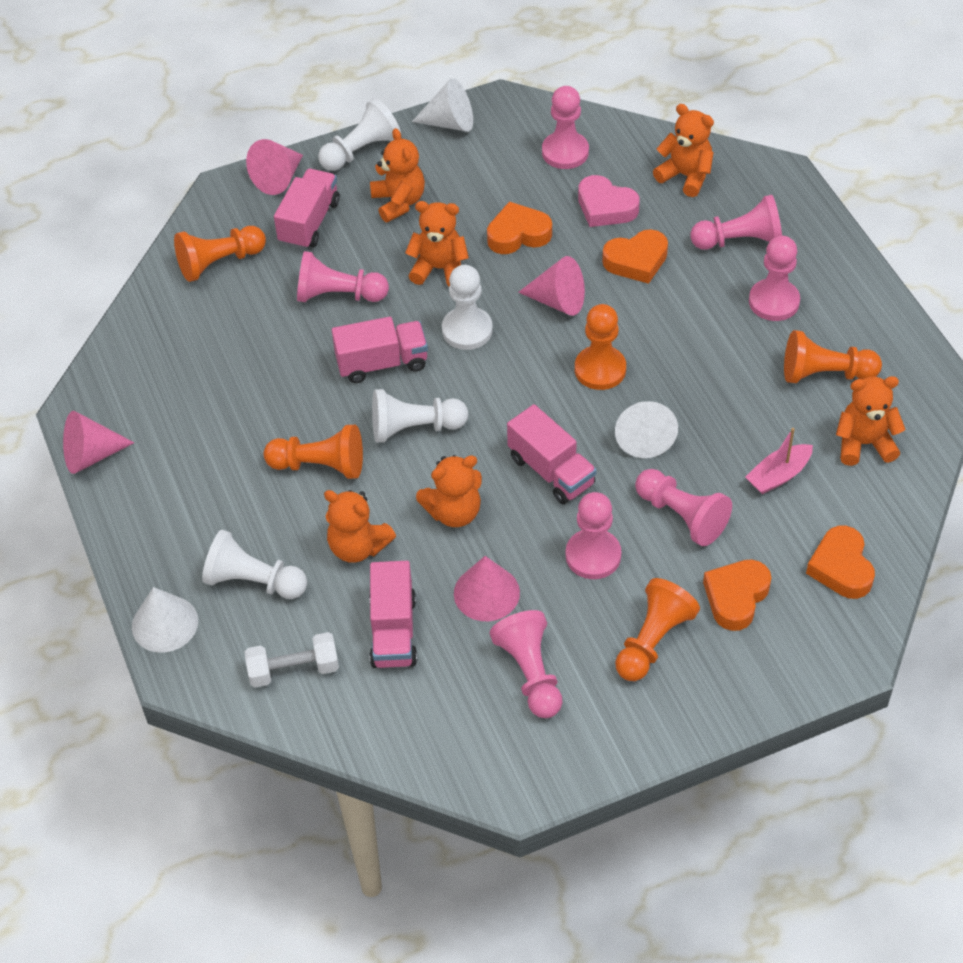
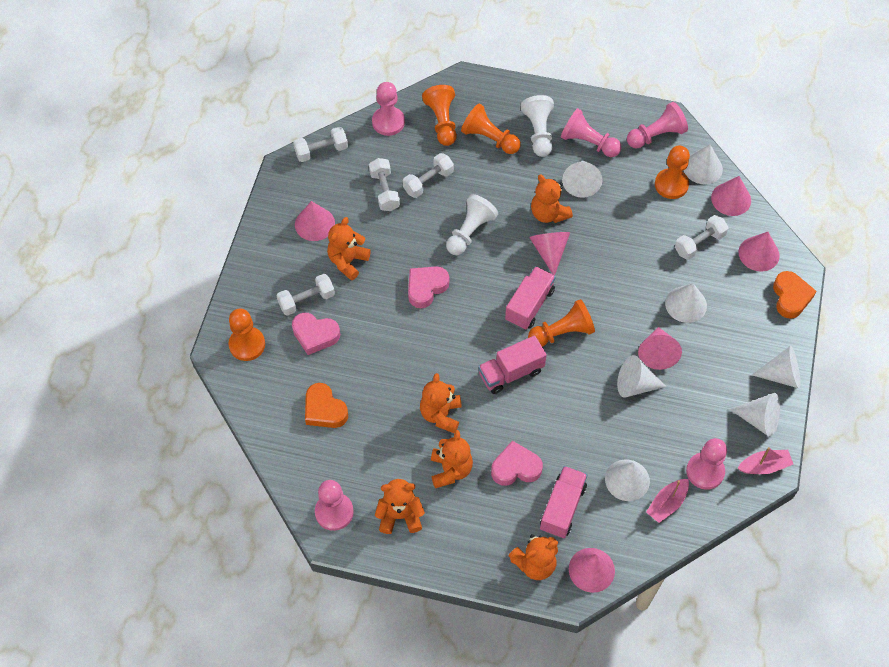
orange heart: 4 -> 2
pink boat: 1 -> 2
pink cone: 4 -> 6
pink heart: 1 -> 3
pink pawn: 7 -> 5
pink truck: 4 -> 3
white cone: 3 -> 7
white dumbbell: 1 -> 5
white pawn: 4 -> 2

